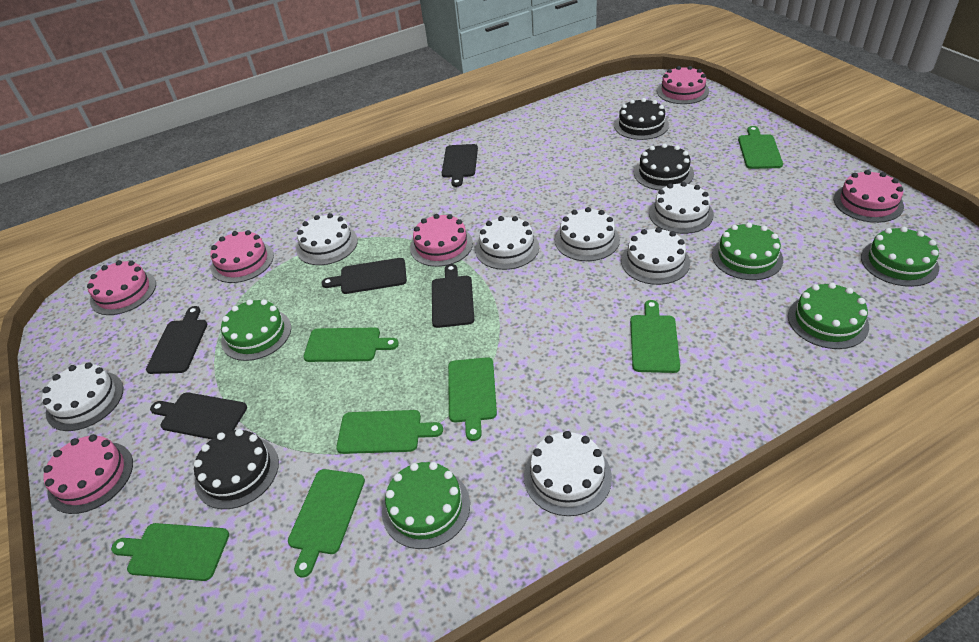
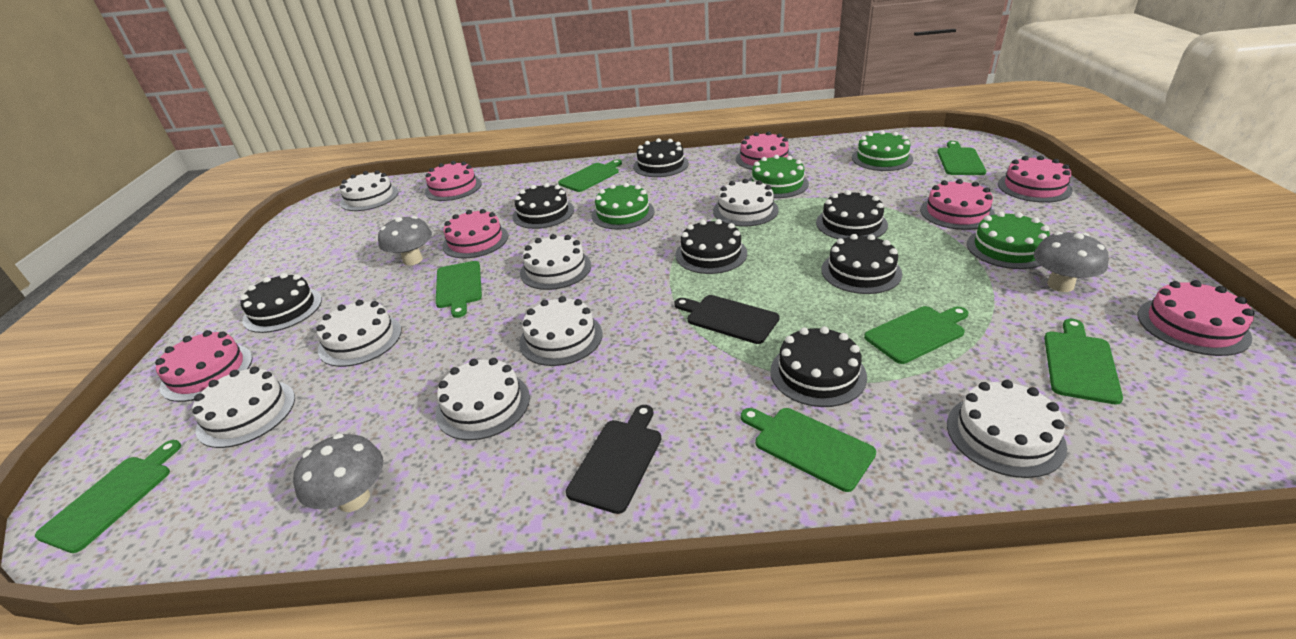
black cake: 3 -> 7
black cutting board: 5 -> 2
green cake: 5 -> 4
grey mushroom: 0 -> 3
pink cake: 6 -> 7
white cake: 7 -> 8

